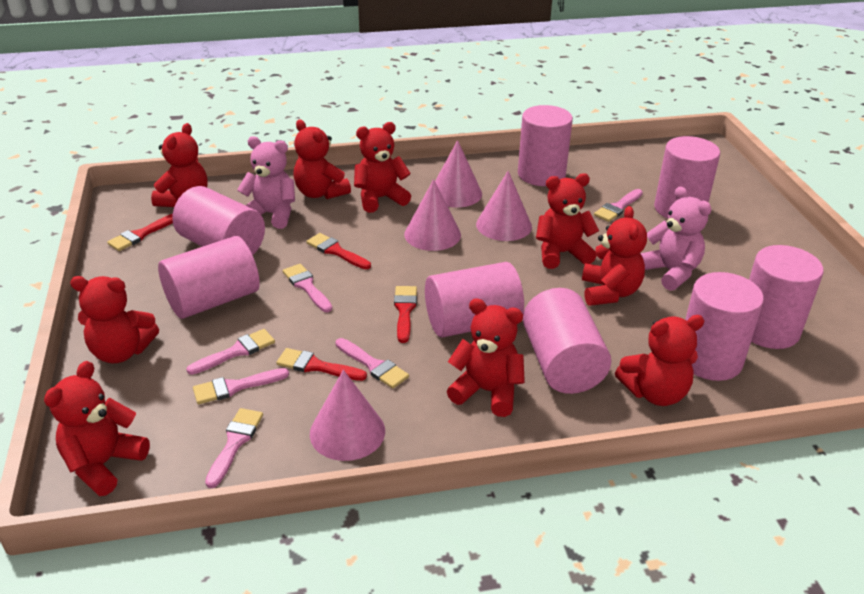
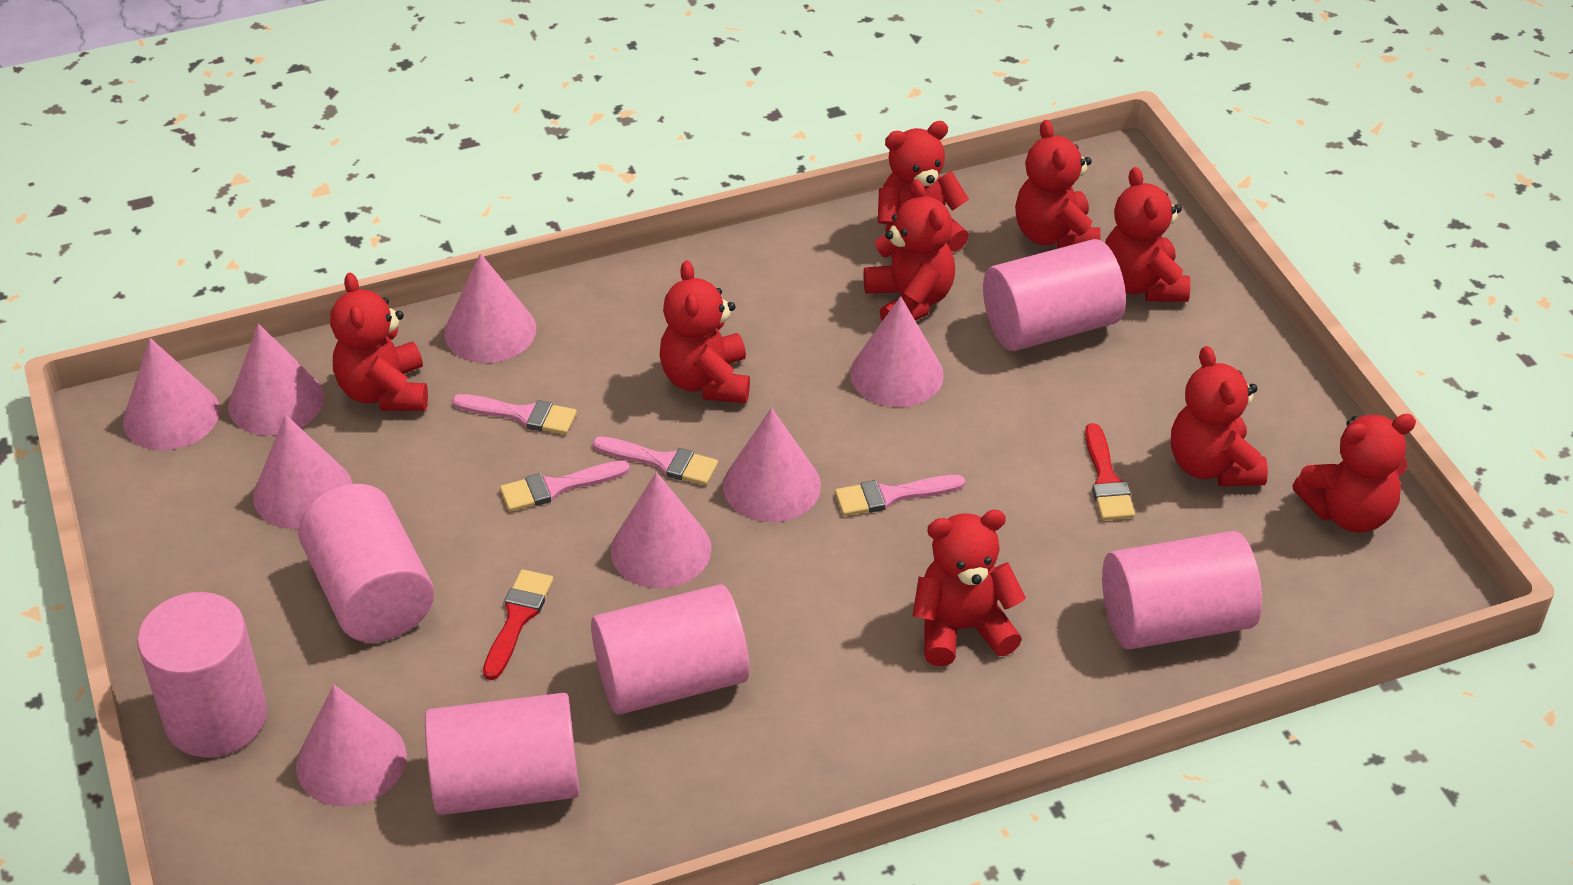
pink brush: 6 -> 4
pink cone: 4 -> 8
pink cylinder: 8 -> 6
pink teddy bear: 2 -> 0
red brush: 4 -> 2

